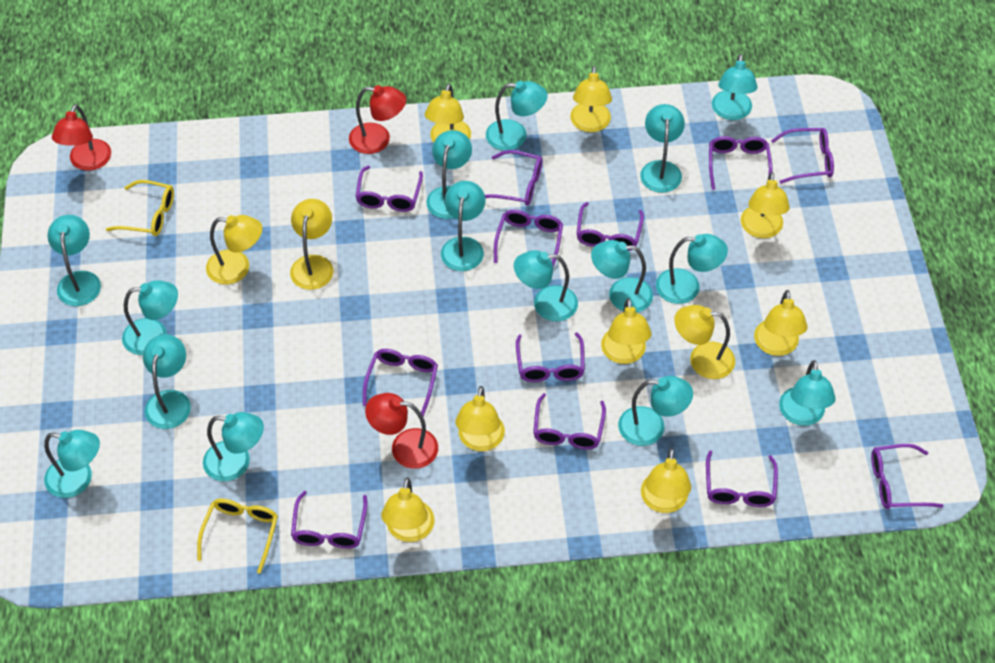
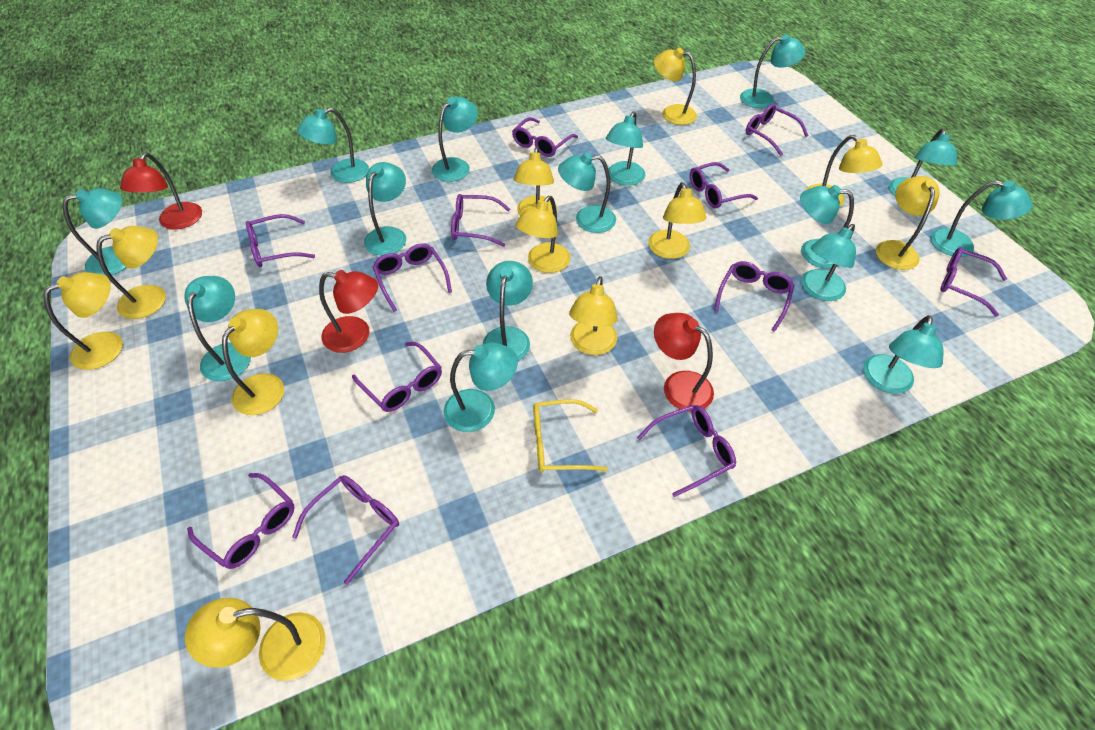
yellow glasses: 2 -> 1

